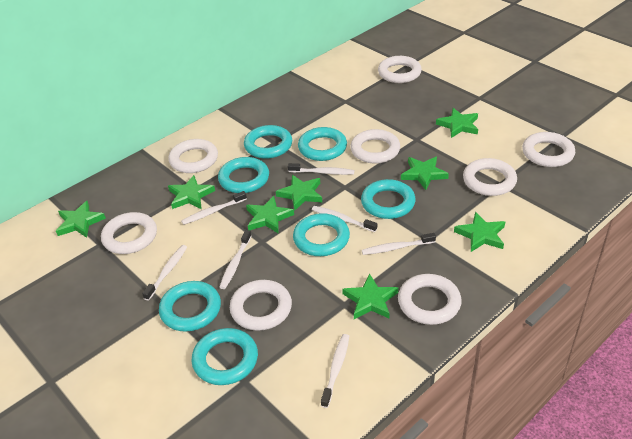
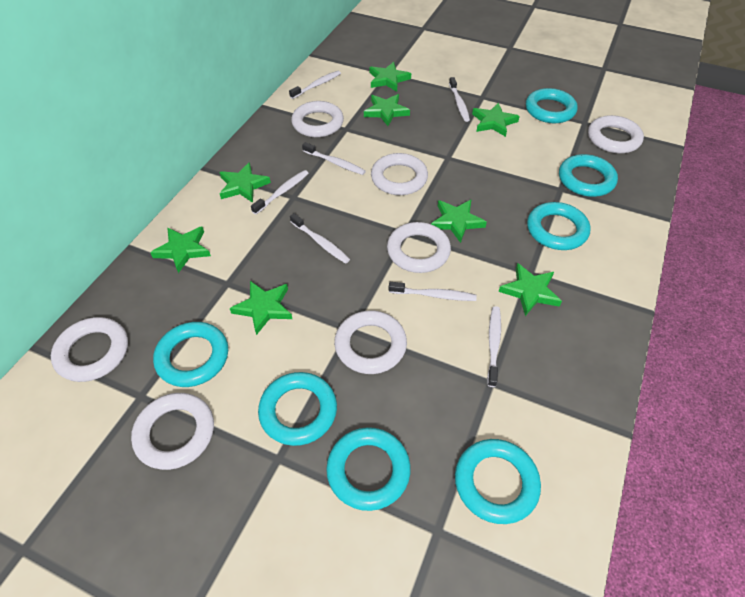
white ring: 8 -> 7

